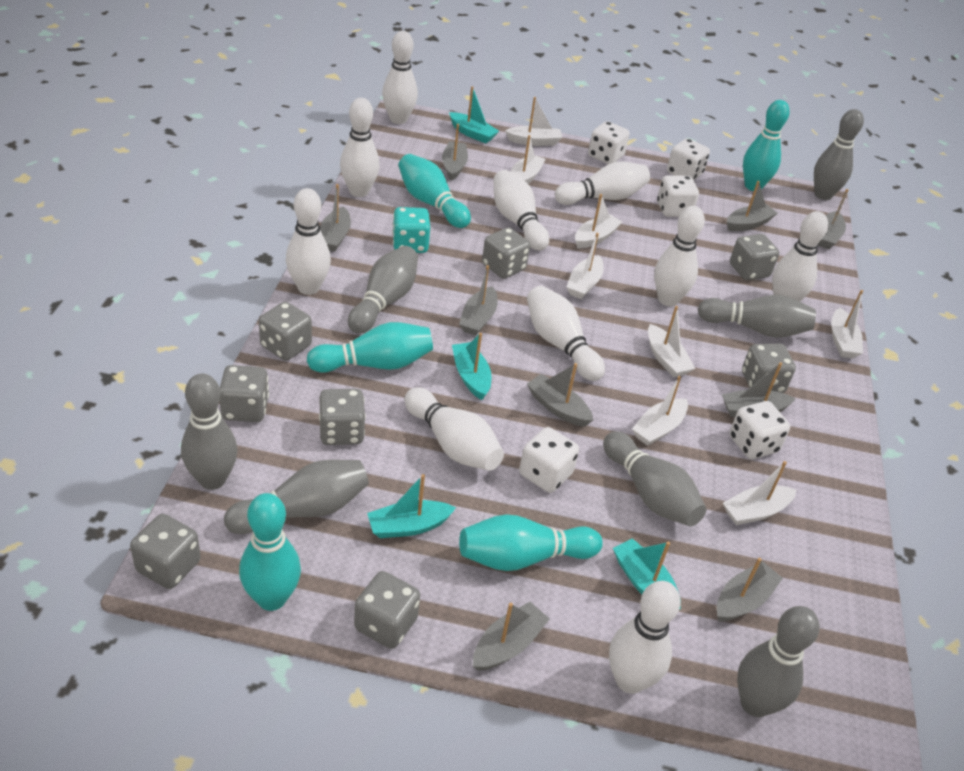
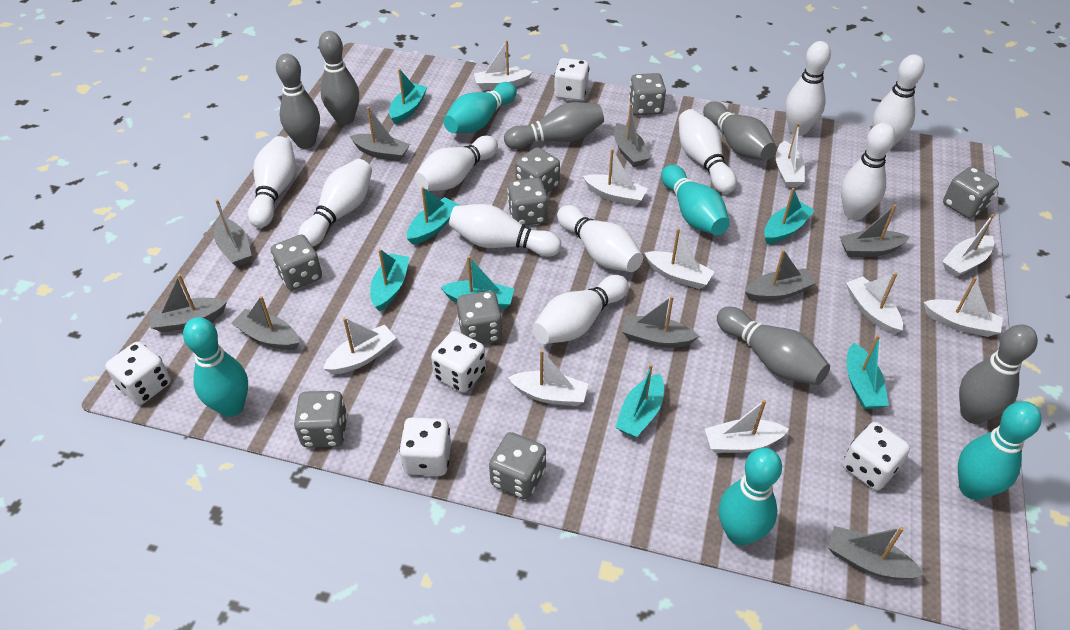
grey bowling pin: 7 -> 6
turquoise boat: 4 -> 7
turquoise dice: 1 -> 0
white boat: 8 -> 10

